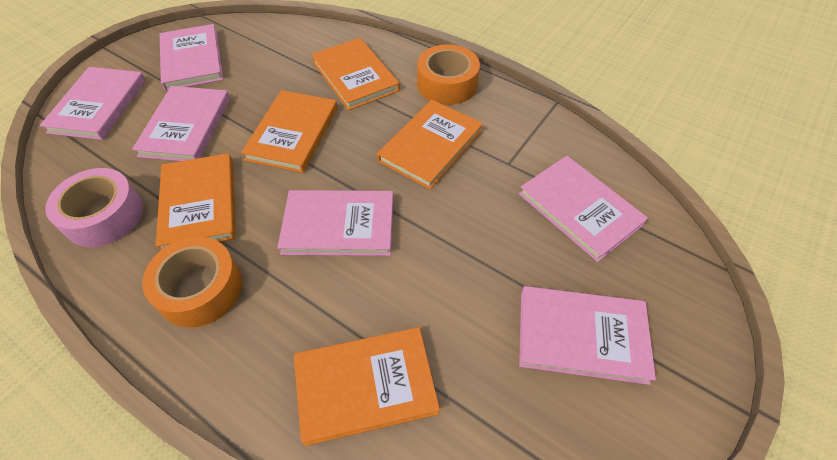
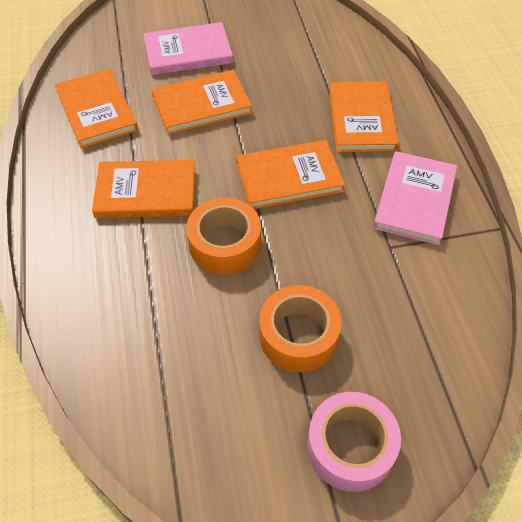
pink book: 6 -> 2

